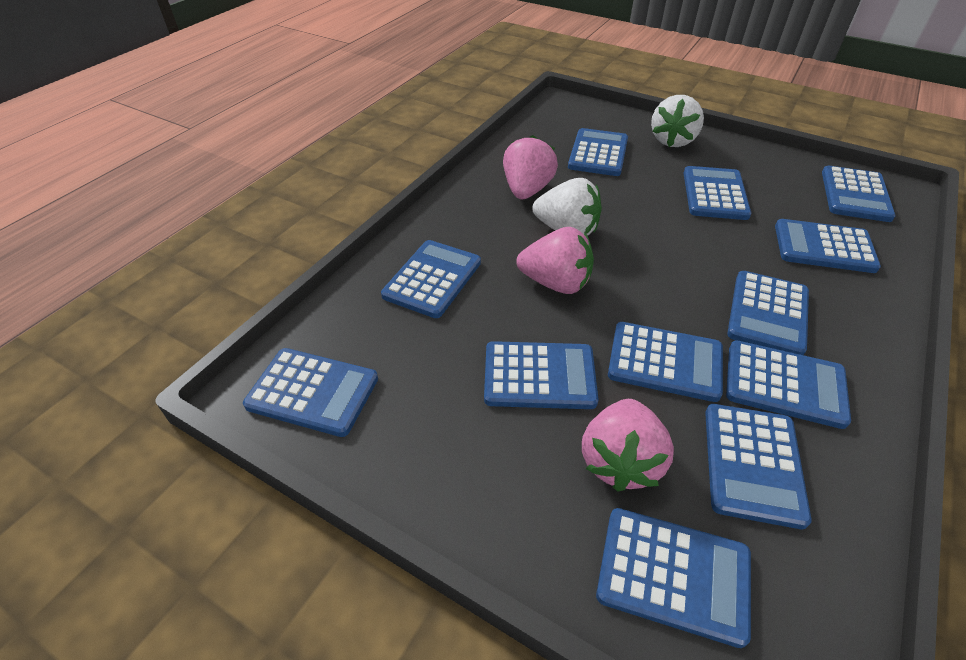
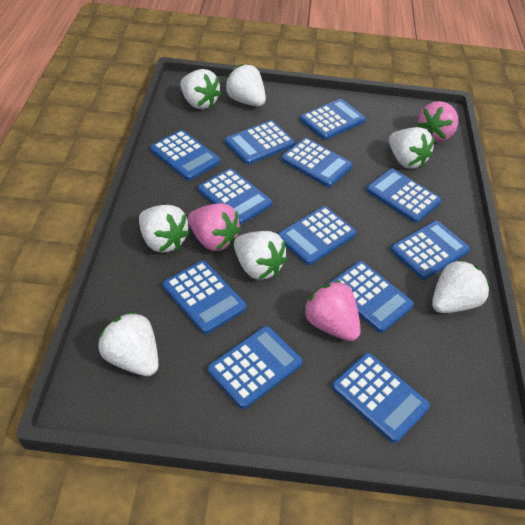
white strawberry: 2 -> 7

